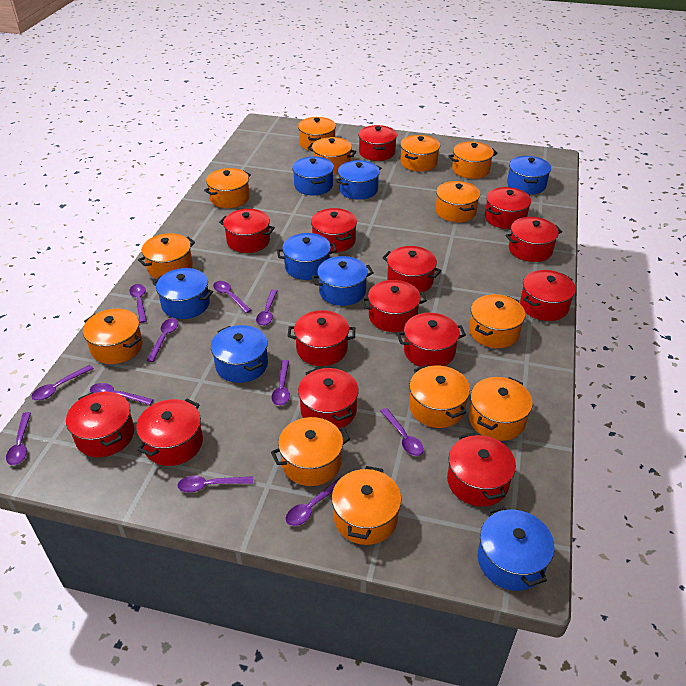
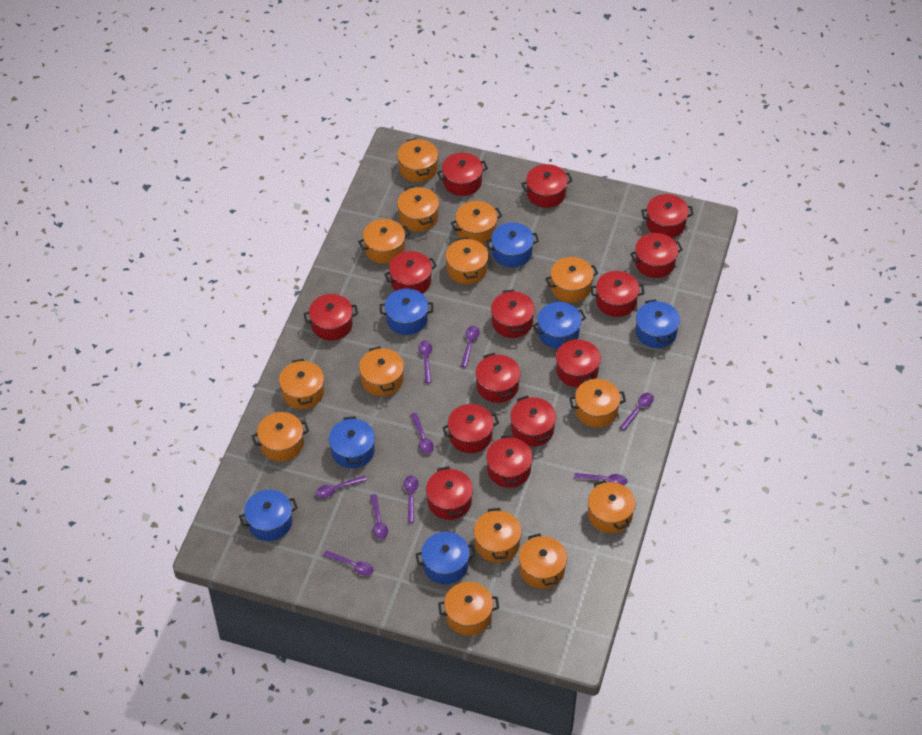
blue pot: 8 -> 7
orange pot: 13 -> 14
purple spoon: 11 -> 9

